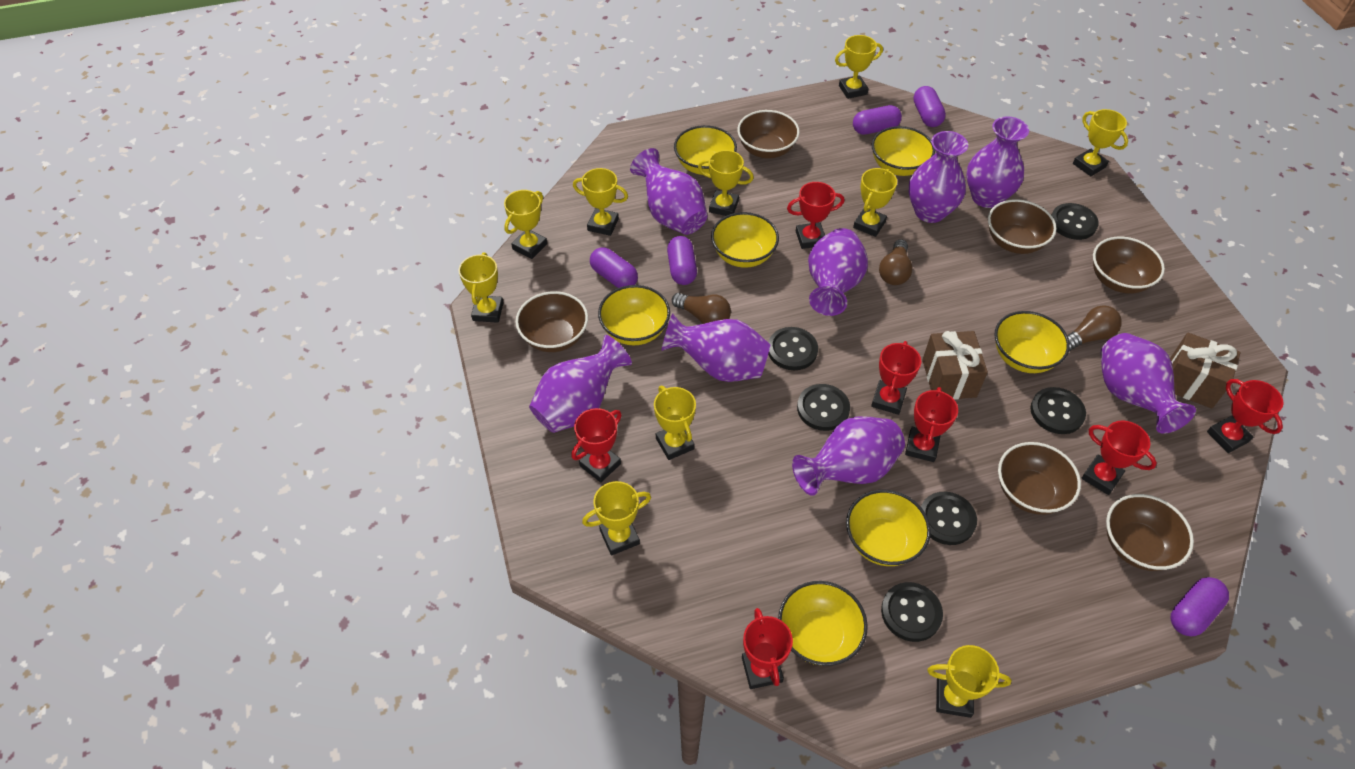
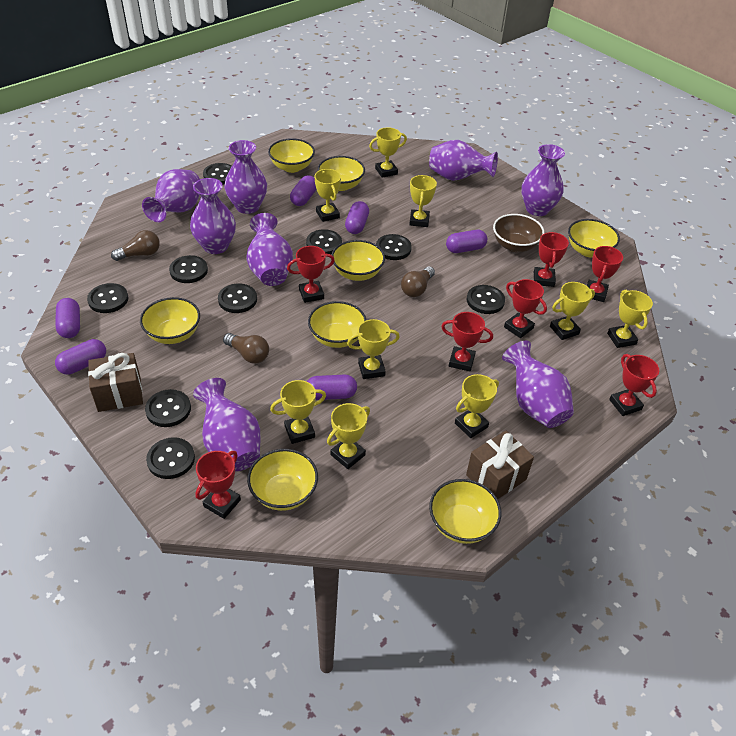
black button: 6 -> 9
brown bowl: 6 -> 1
purple capsule: 5 -> 6
yellow bowl: 7 -> 8
yellow trophy: 10 -> 9

